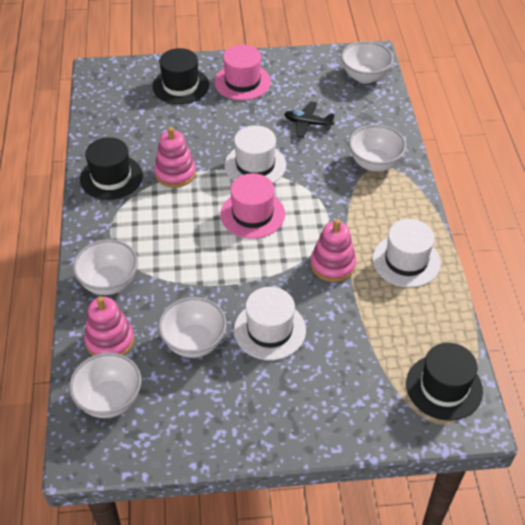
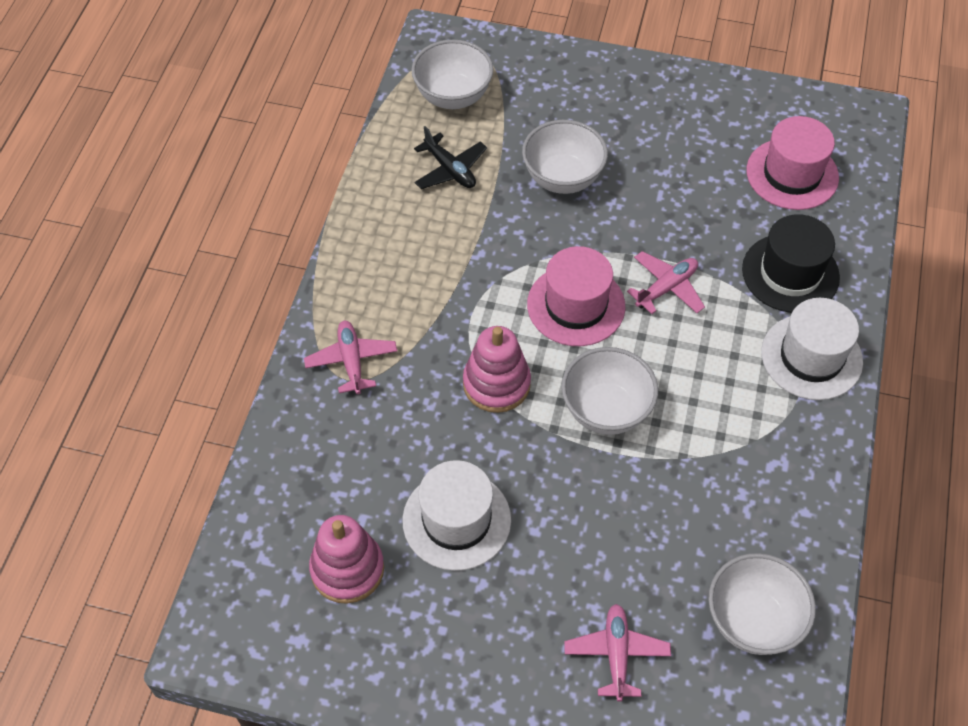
black hat: 3 -> 1
pink plane: 0 -> 3
pink stacking toy: 3 -> 2
white bowl: 5 -> 4
white hat: 3 -> 2

